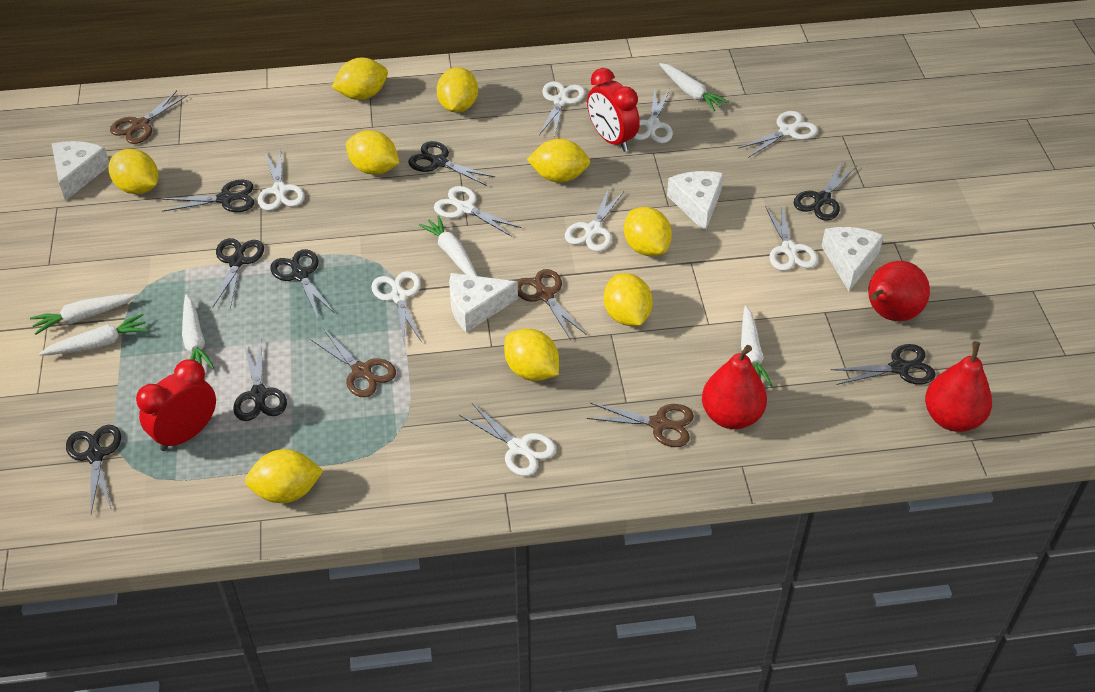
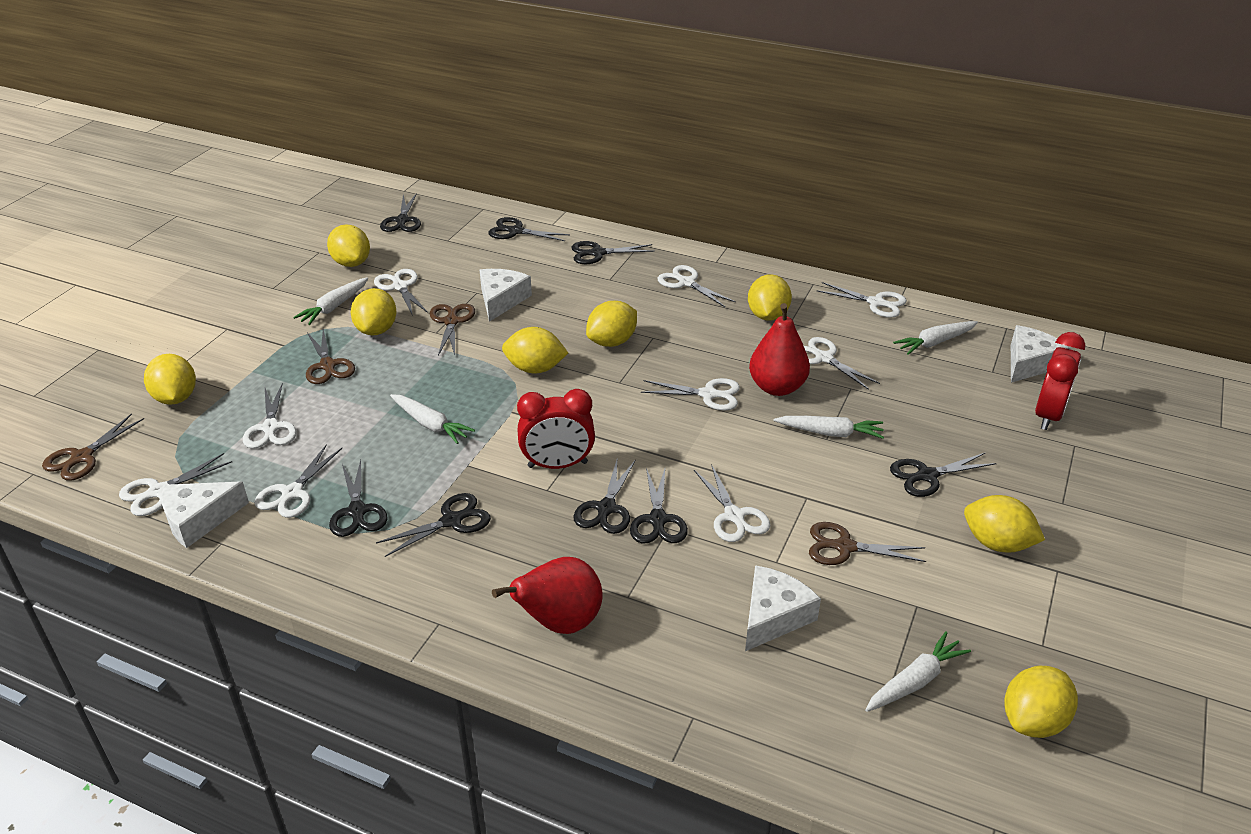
red pear: 3 -> 2
white carrot: 6 -> 5
yellow lemon: 9 -> 8

